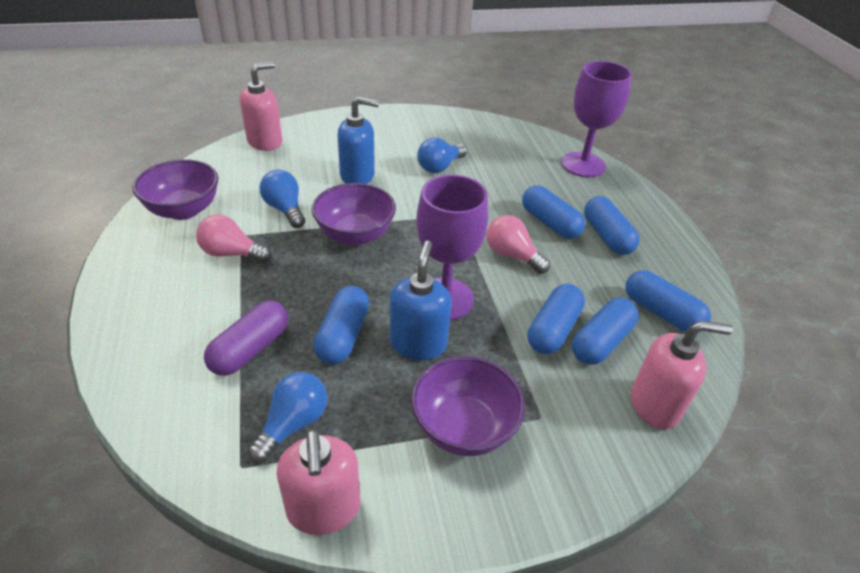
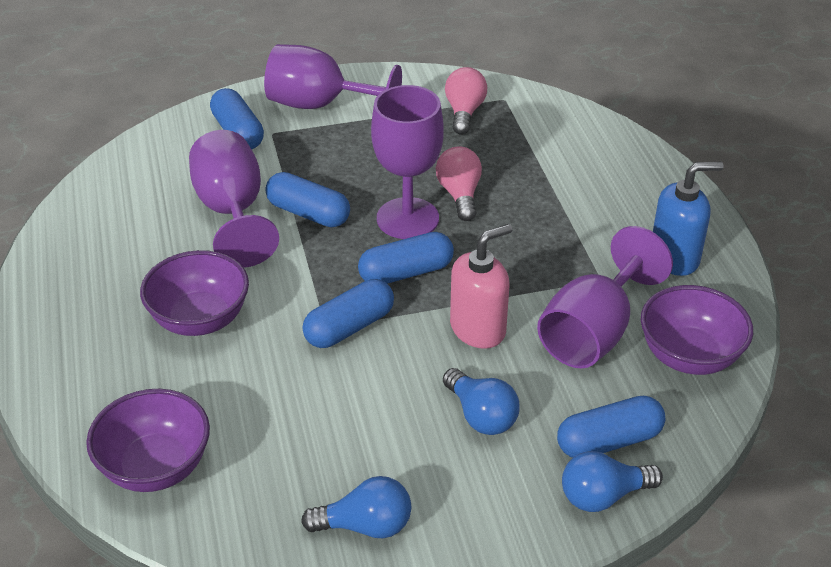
blue capsule: 6 -> 5
blue soap dispenser: 2 -> 1
pink soap dispenser: 3 -> 1
purple capsule: 1 -> 0
purple goblet: 2 -> 4

